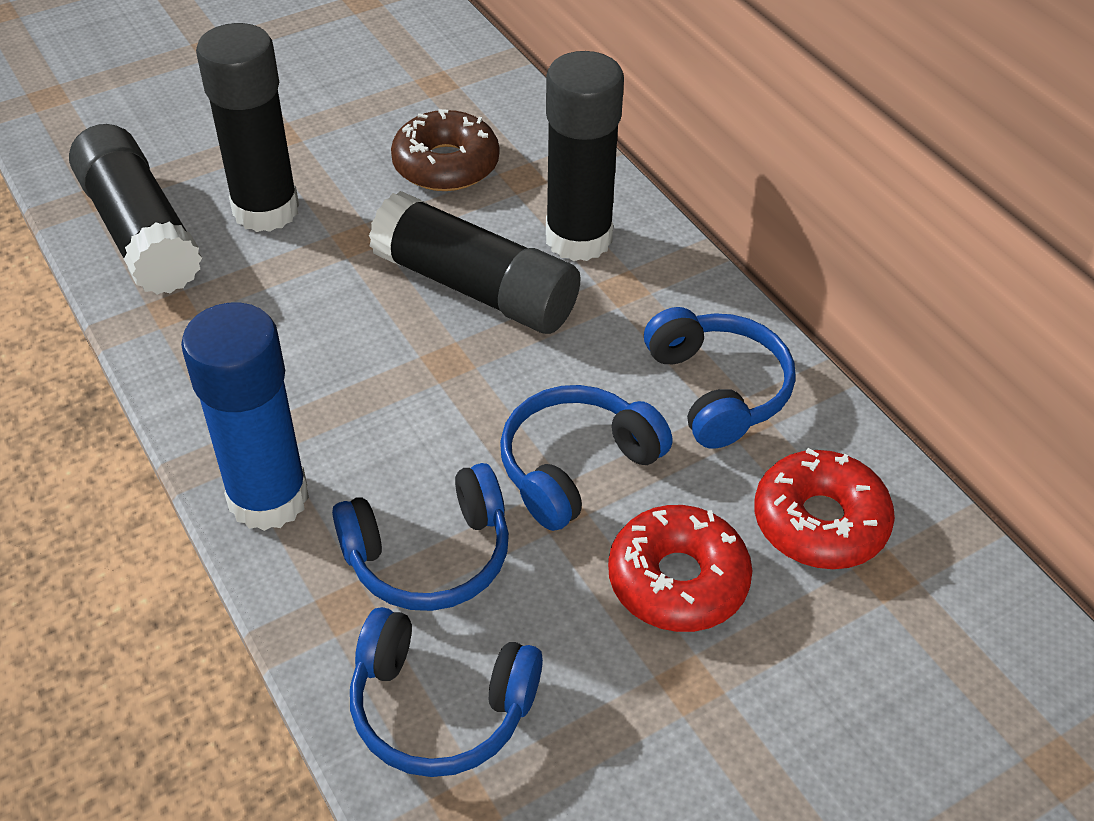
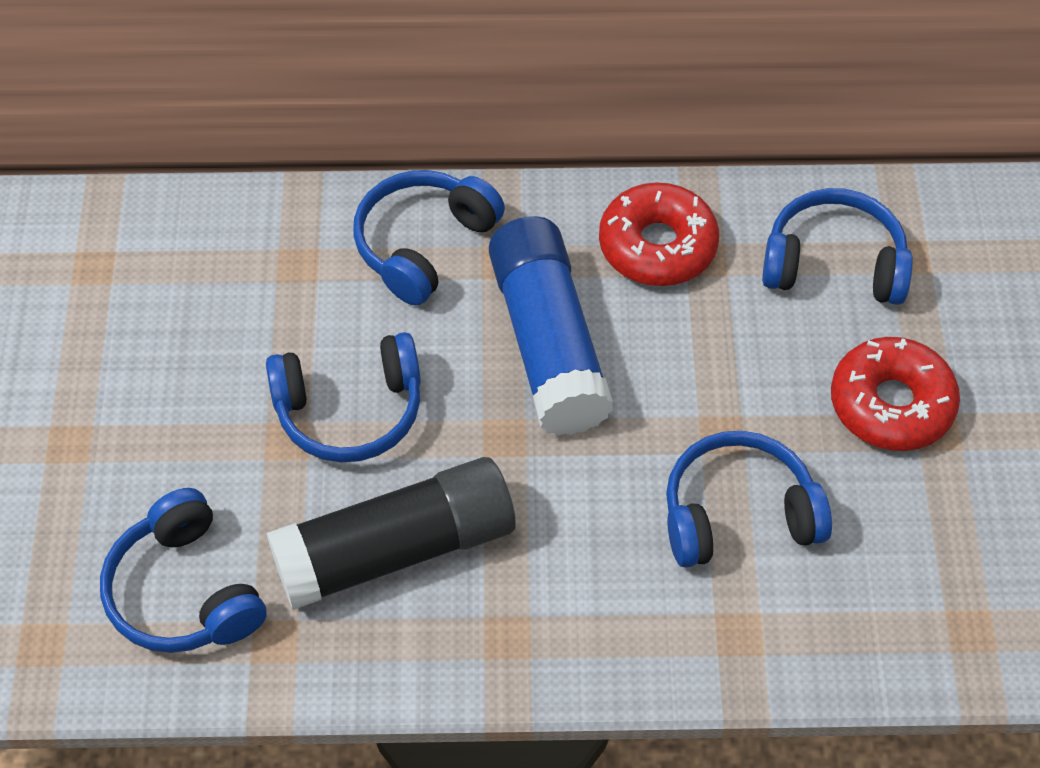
black glue stick: 4 -> 1
blue headphones: 4 -> 5
brown donut: 1 -> 0

